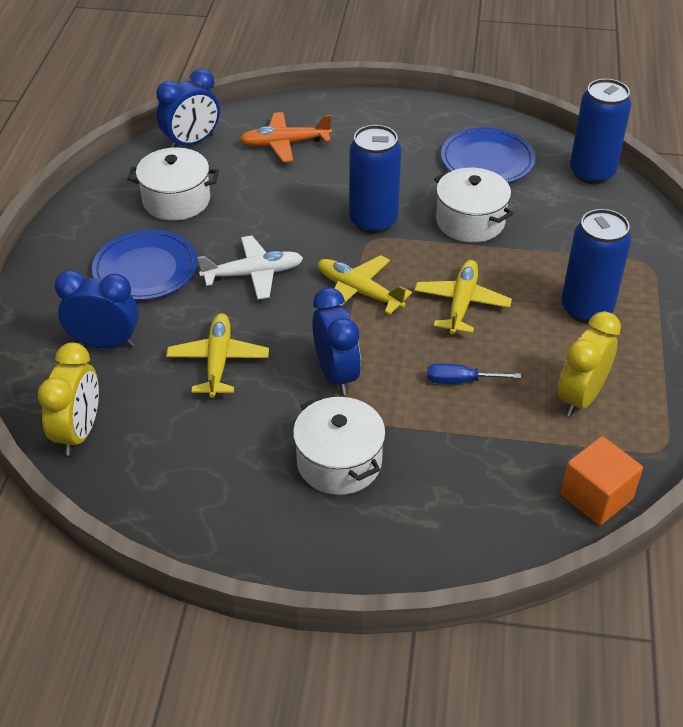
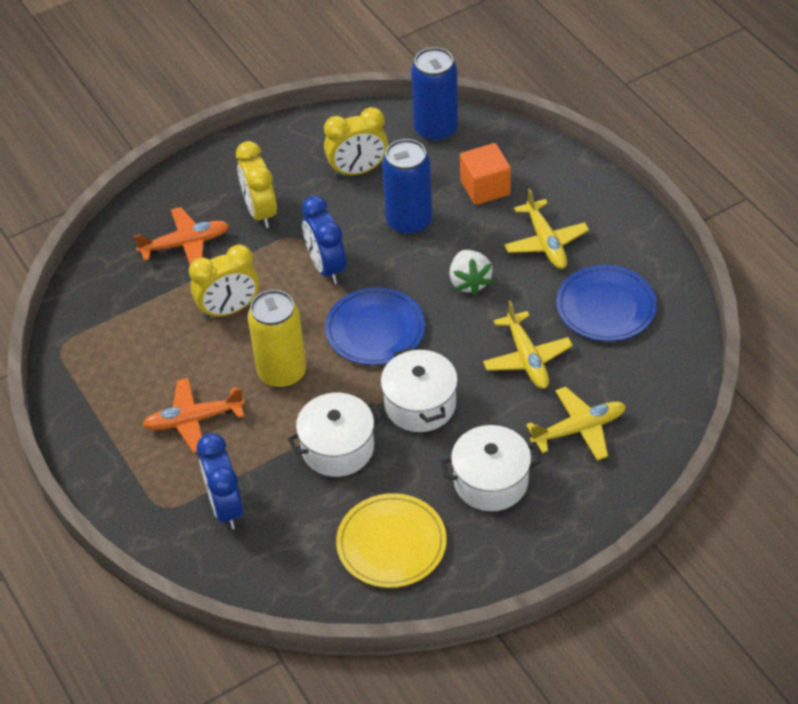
blue can: 3 -> 2
blue clock: 3 -> 2
blue screwdriver: 1 -> 0
orange plane: 1 -> 2
white plane: 1 -> 0
white strawberry: 0 -> 1
yellow can: 0 -> 1
yellow clock: 2 -> 3
yellow plate: 0 -> 1

